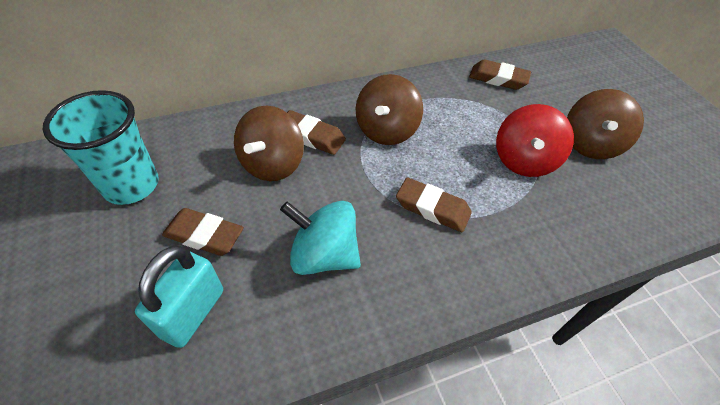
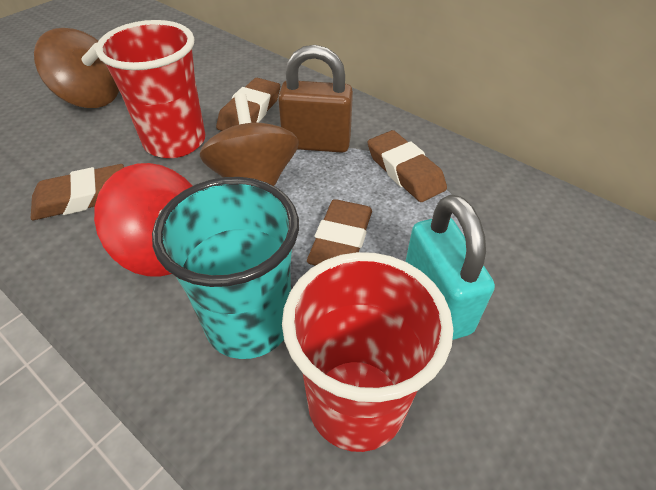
brown padlock: 0 -> 1
brown spinning top: 3 -> 2
red cup: 0 -> 2
turquoise spinning top: 1 -> 0

